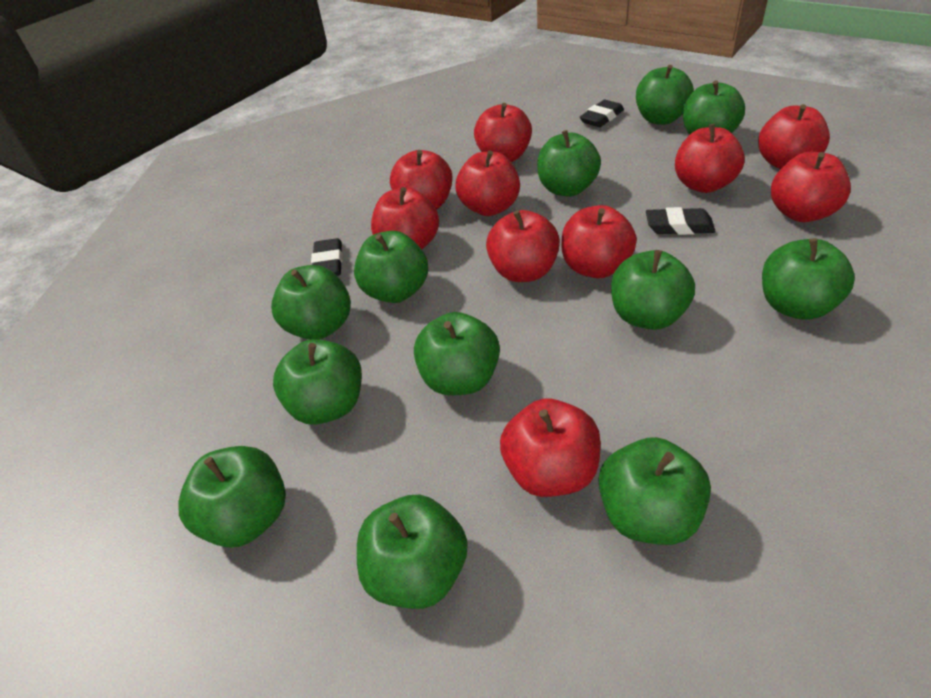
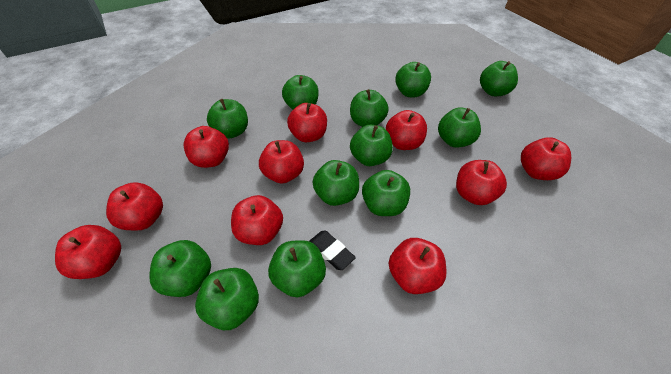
black eraser: 3 -> 1

